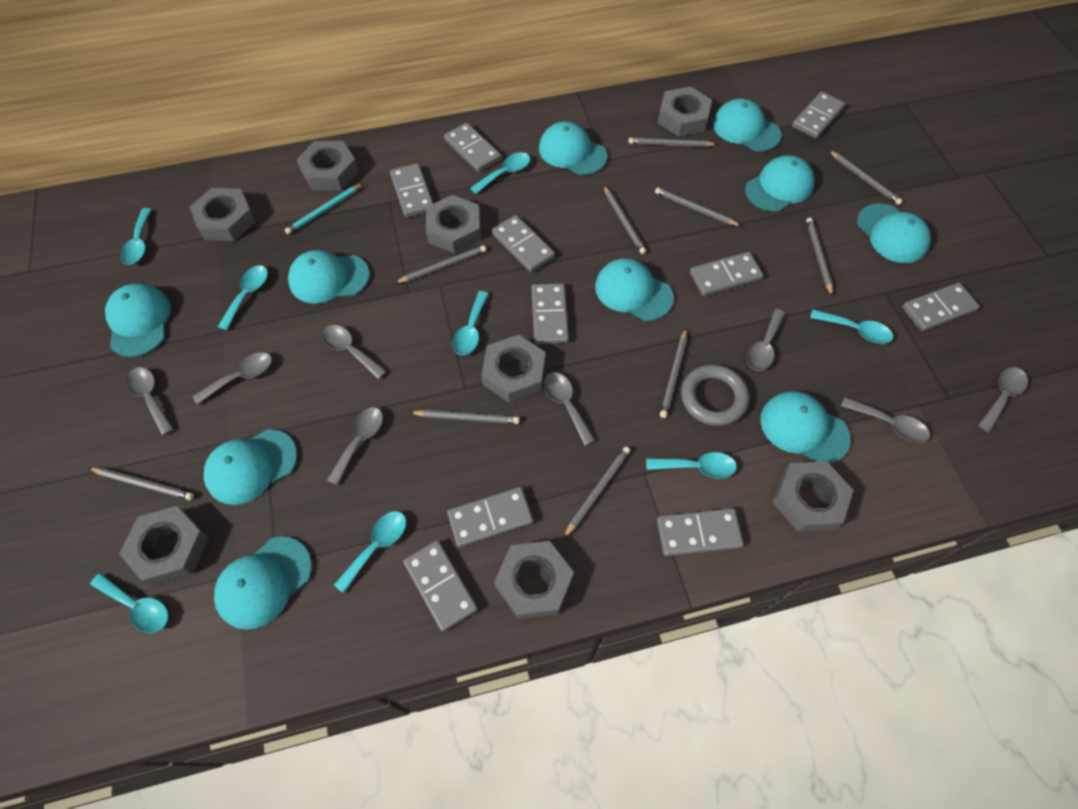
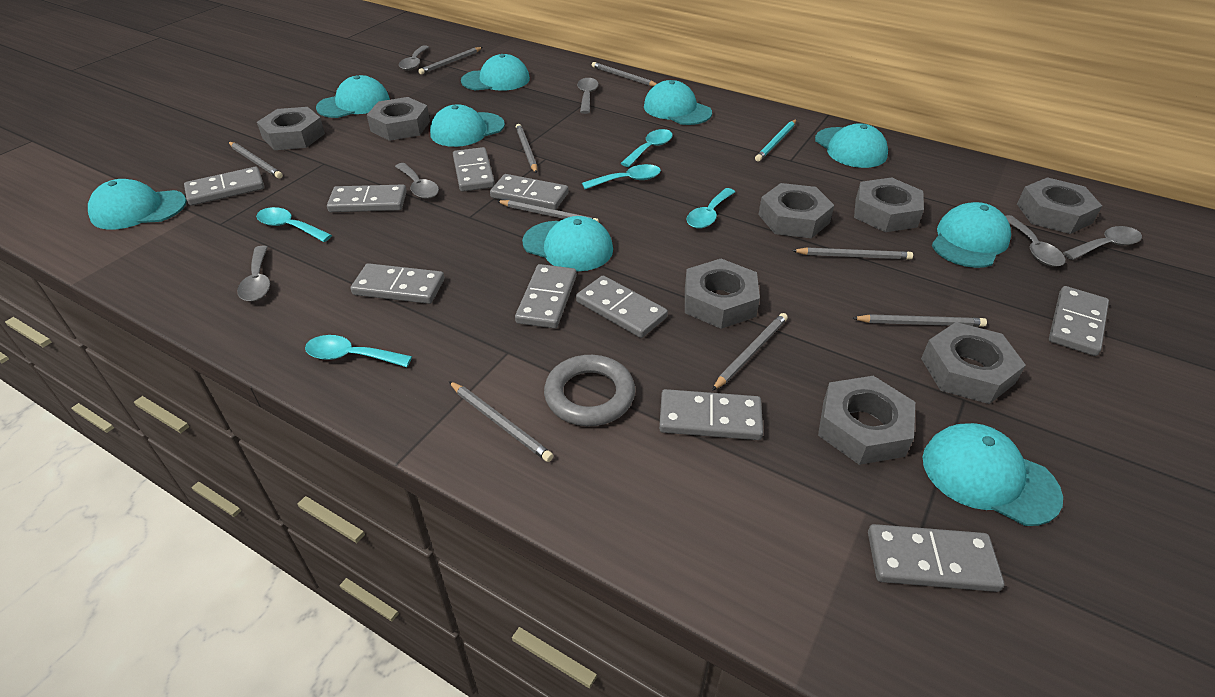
grey pencil: 10 -> 9
grey spoon: 8 -> 6
turquoise cap: 10 -> 9
turquoise spoon: 8 -> 5

